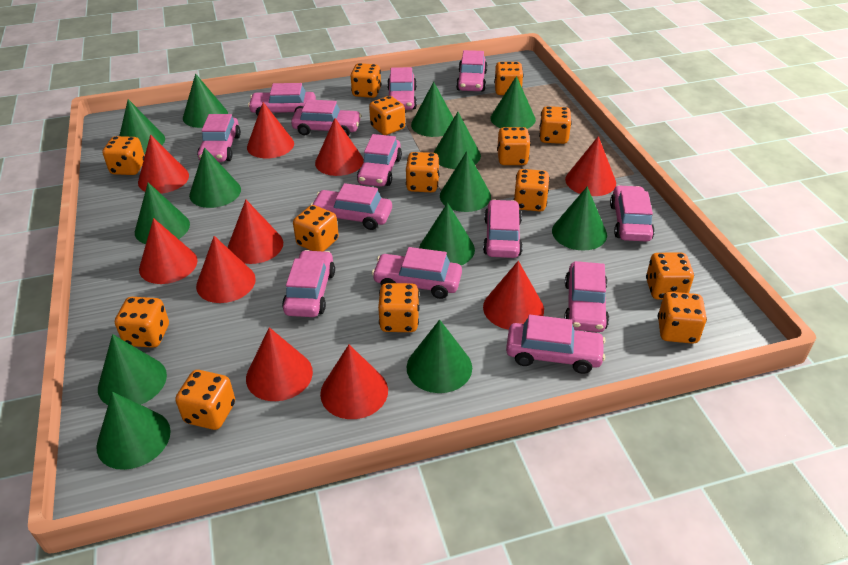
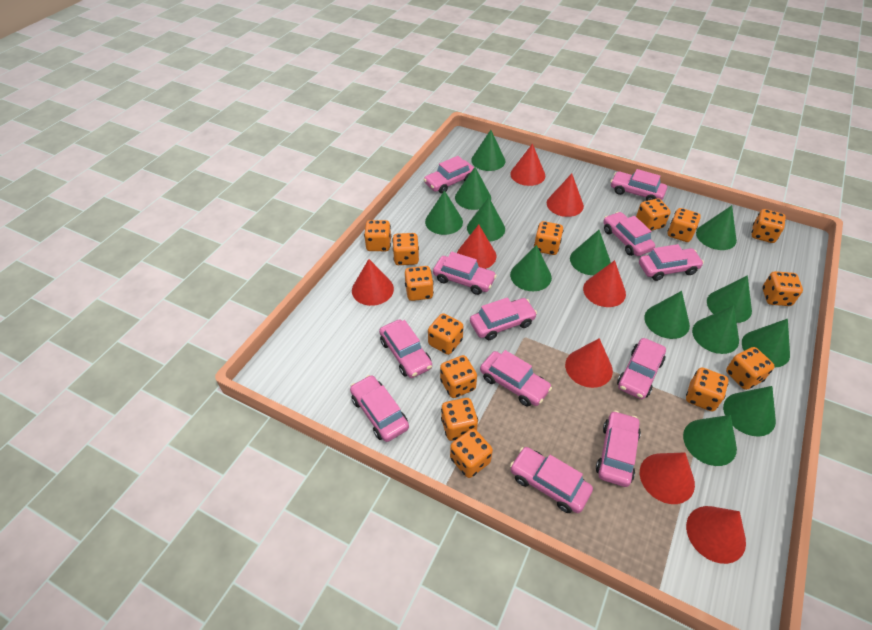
pink car: 13 -> 12
red cone: 10 -> 8

